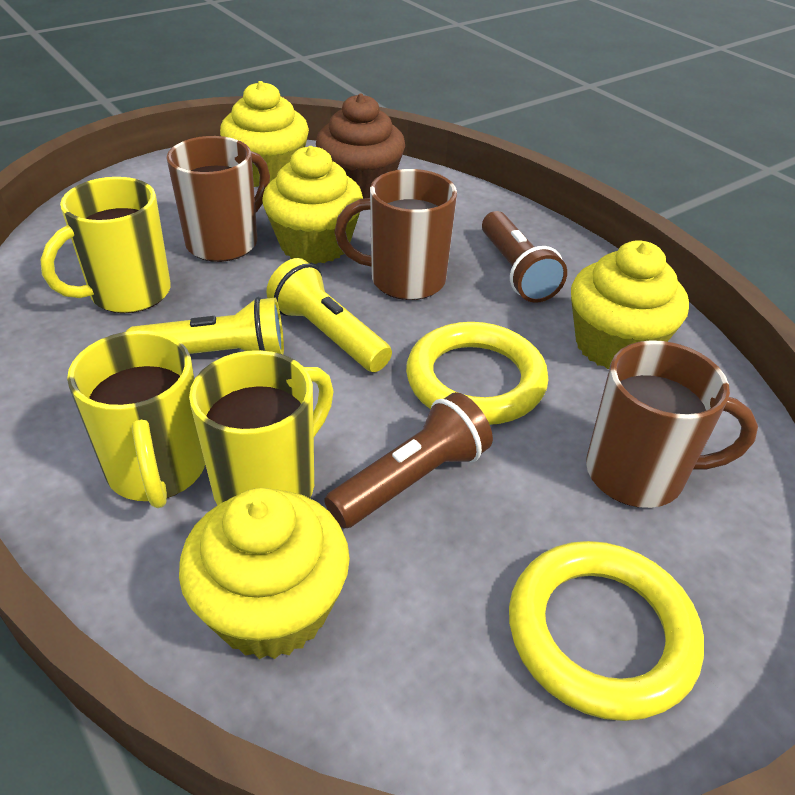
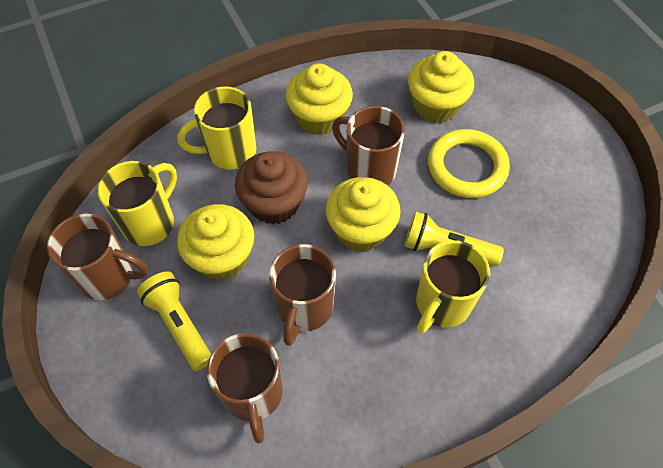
brown flashlight: 2 -> 0
brown mug: 3 -> 4
yellow ring: 2 -> 1

